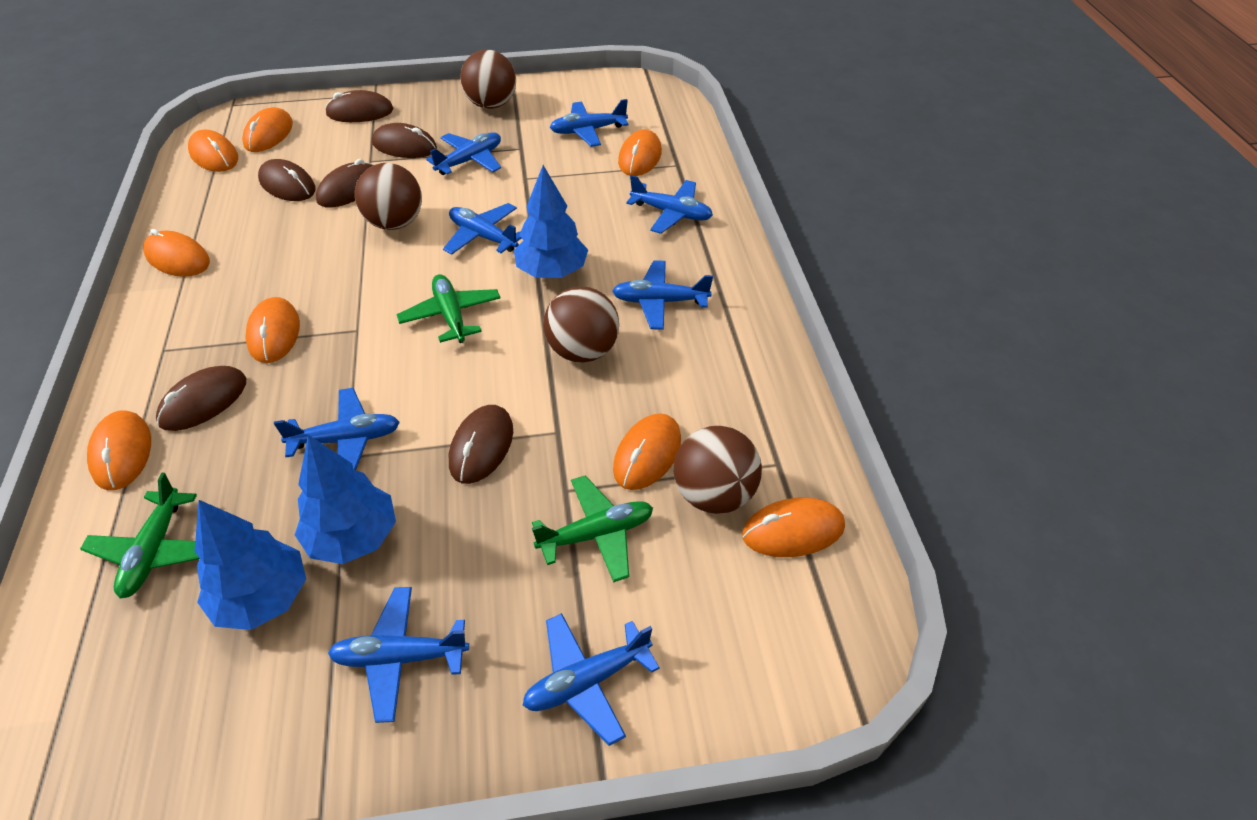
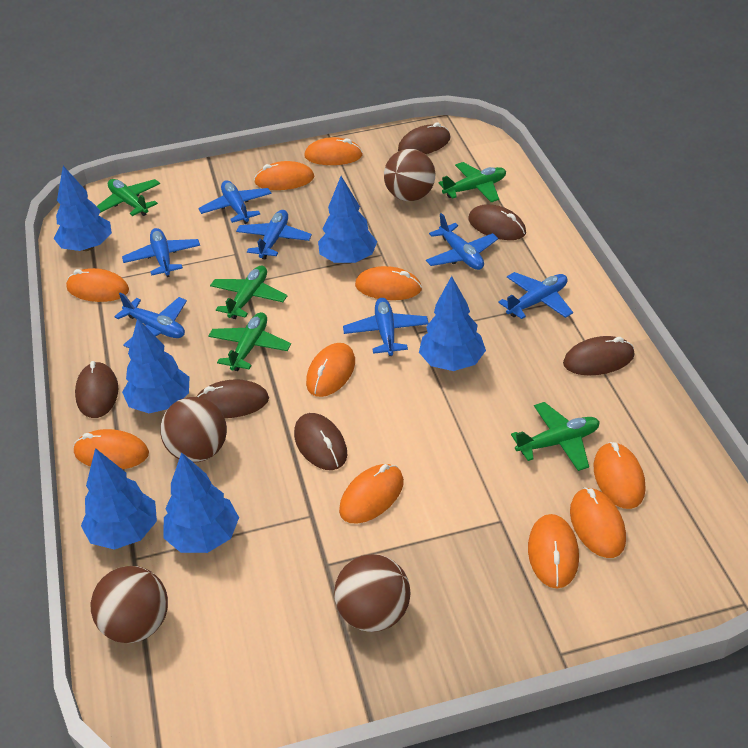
blue plane: 8 -> 7
blue tree: 3 -> 6
green plane: 3 -> 5
orange mouse: 8 -> 10

